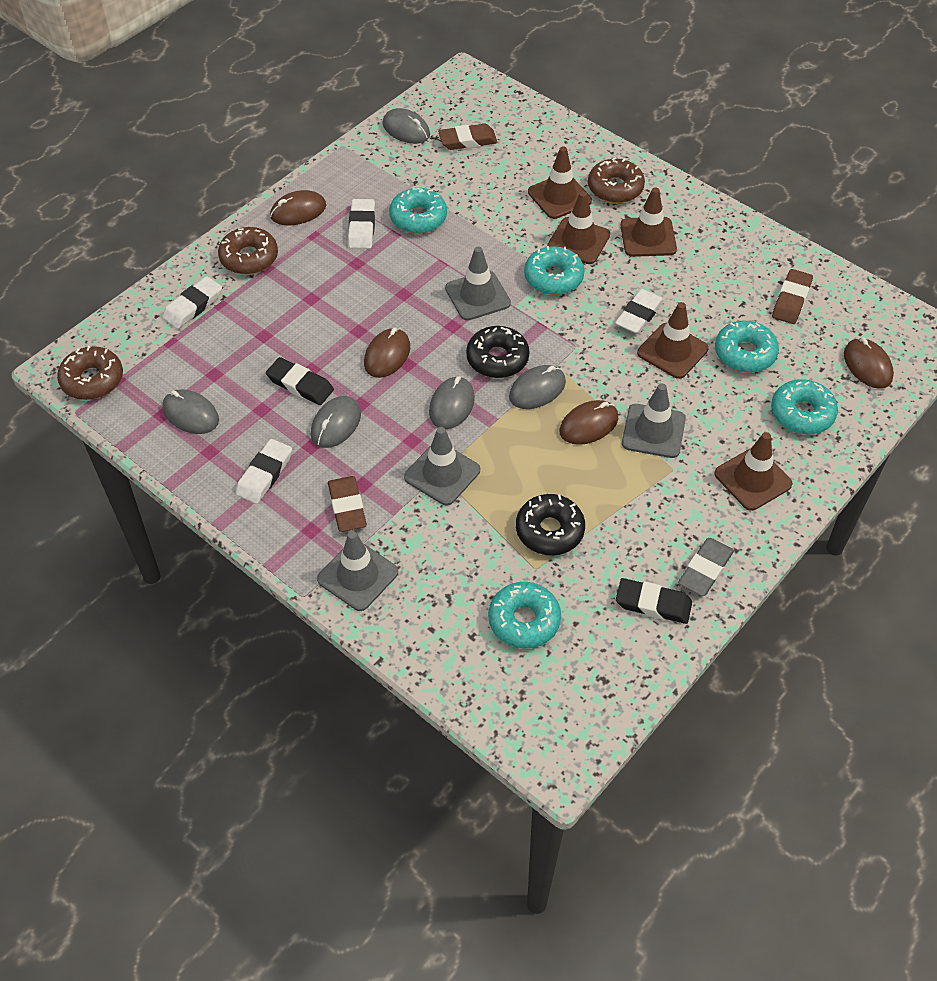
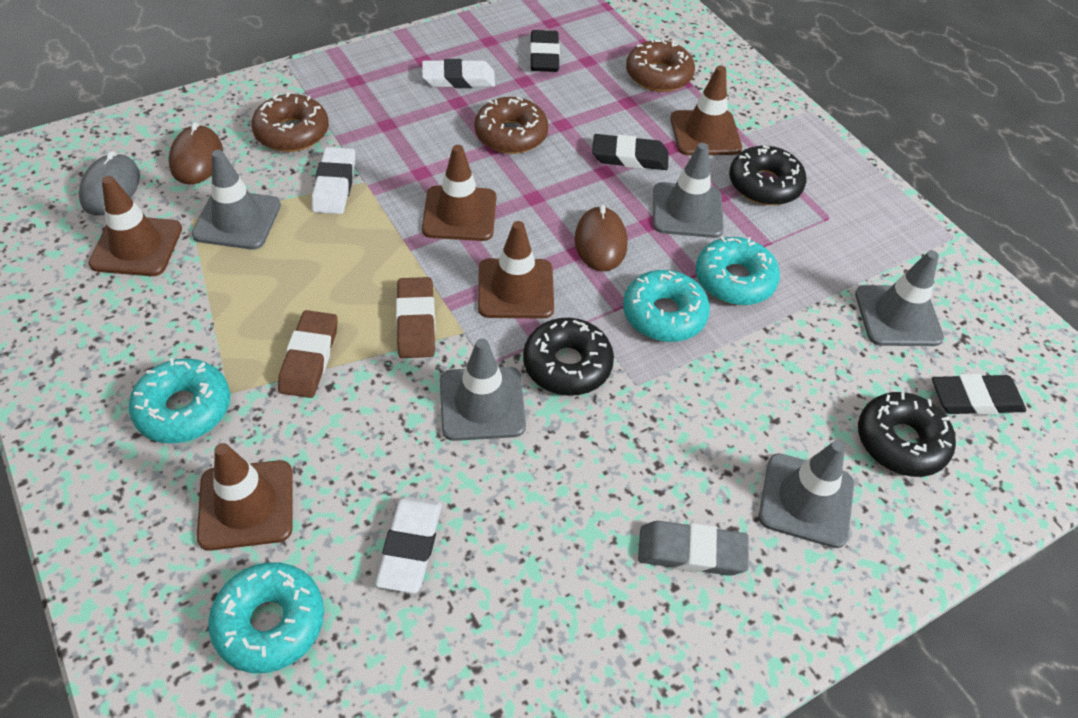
black donut: 2 -> 3
black eraser: 2 -> 3
brown eraser: 3 -> 2
brown mouse: 4 -> 2
grey mouse: 5 -> 1
grey traffic cone: 4 -> 5
turquoise donut: 5 -> 4
white eraser: 4 -> 3

